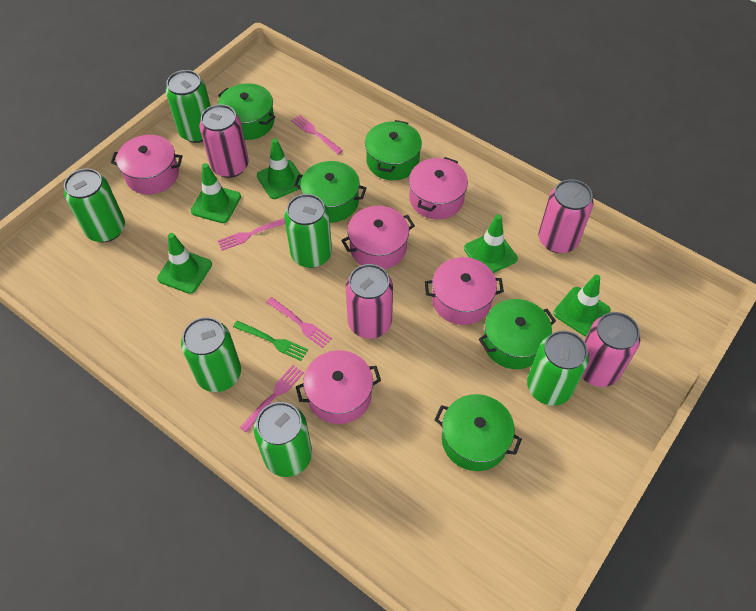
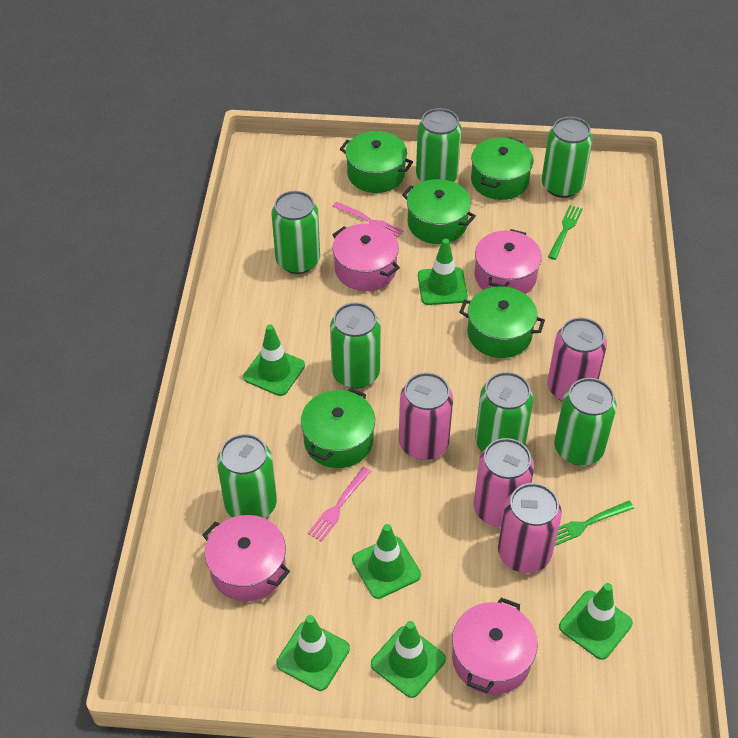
green can: 6 -> 7
green fork: 1 -> 2
green traffic cone: 5 -> 6
pink fork: 4 -> 2
pink pot: 5 -> 4

